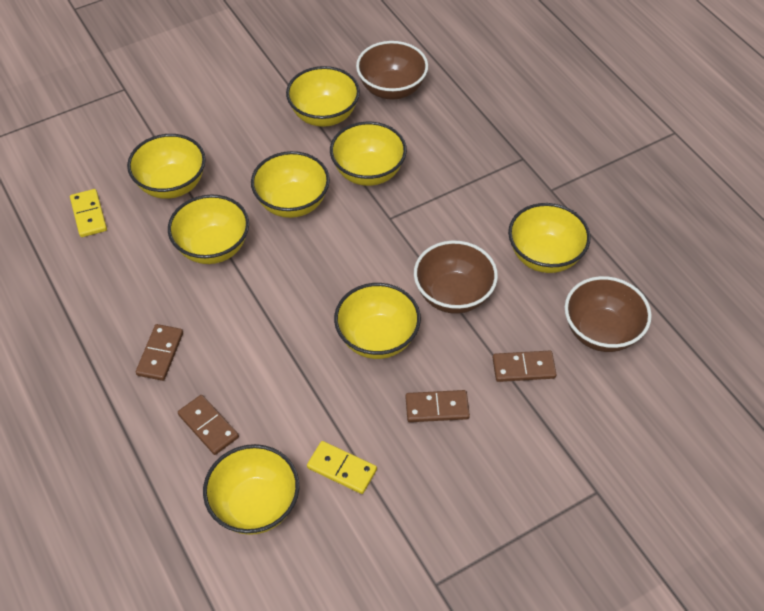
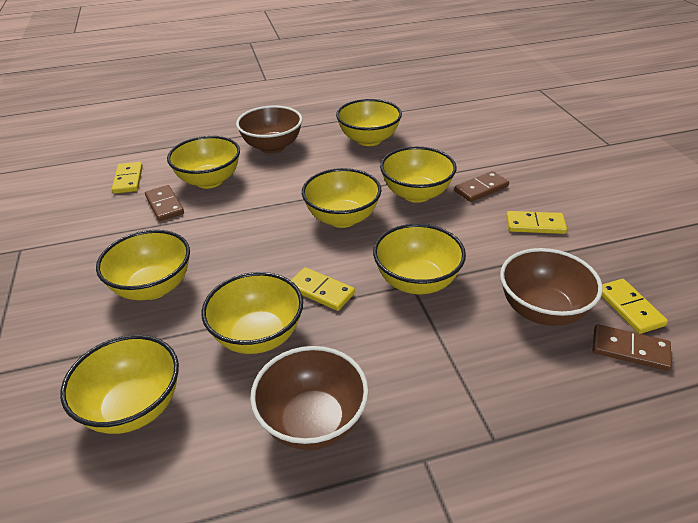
brown domino: 4 -> 3
yellow domino: 2 -> 4

